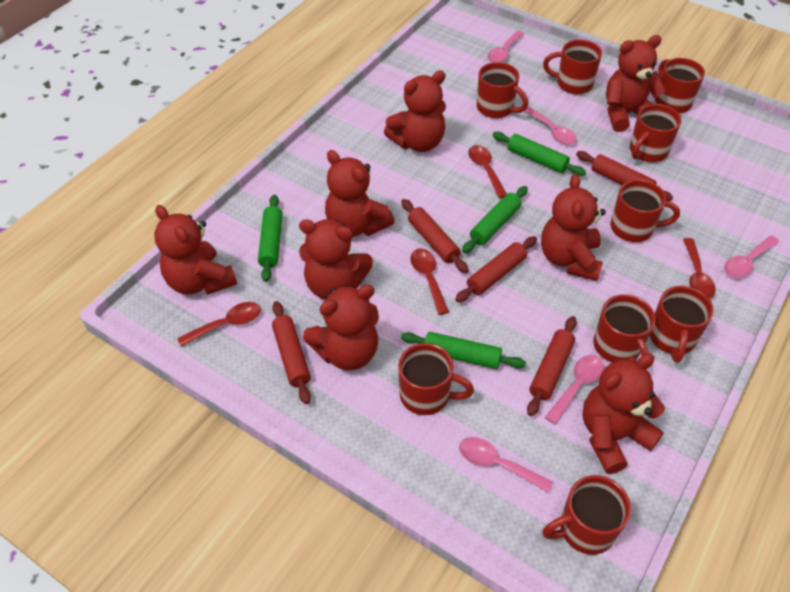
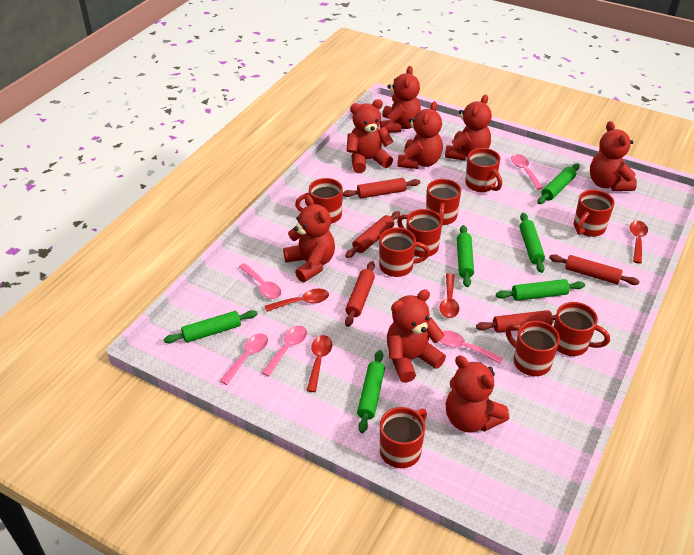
green rolling pin: 4 -> 6

